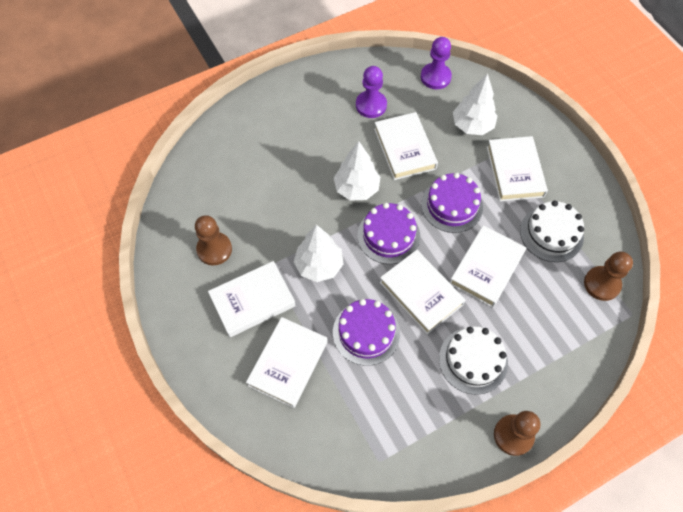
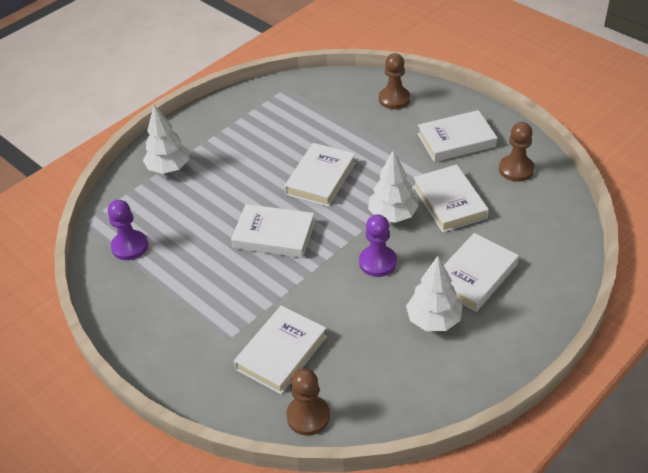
purple cake: 3 -> 0
white cake: 2 -> 0

